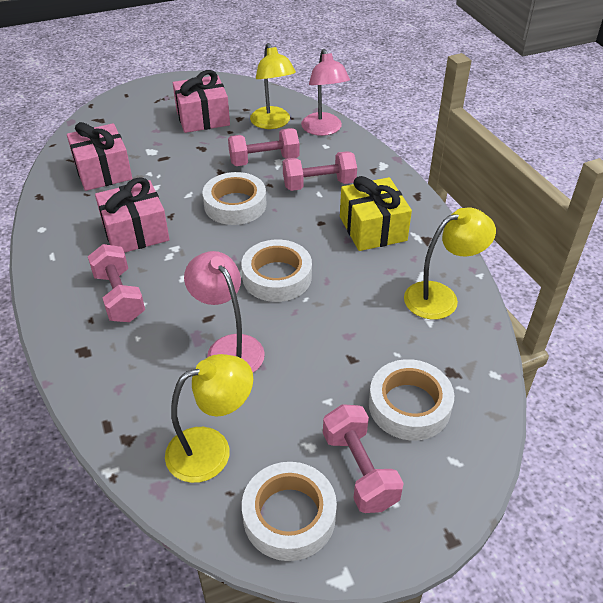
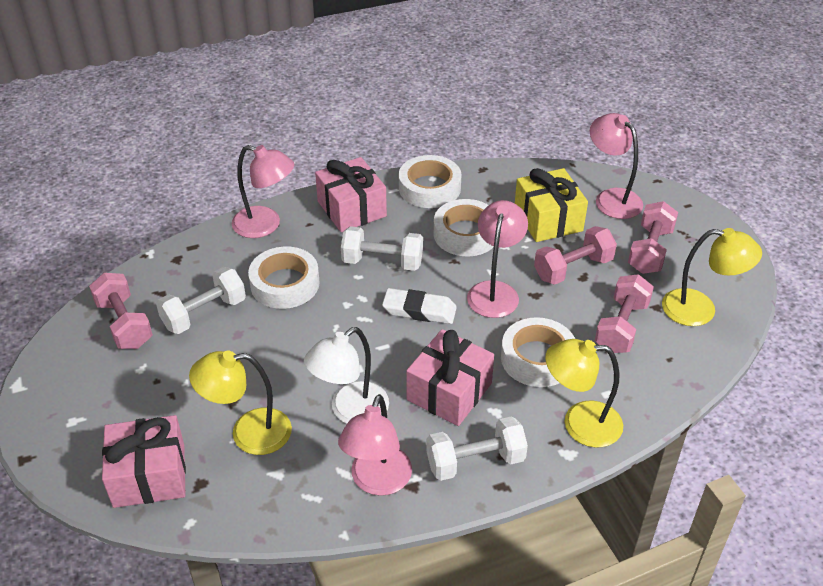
pink lamp: 2 -> 4
white dumbbell: 0 -> 3
white eraser: 0 -> 1
white lamp: 0 -> 1

